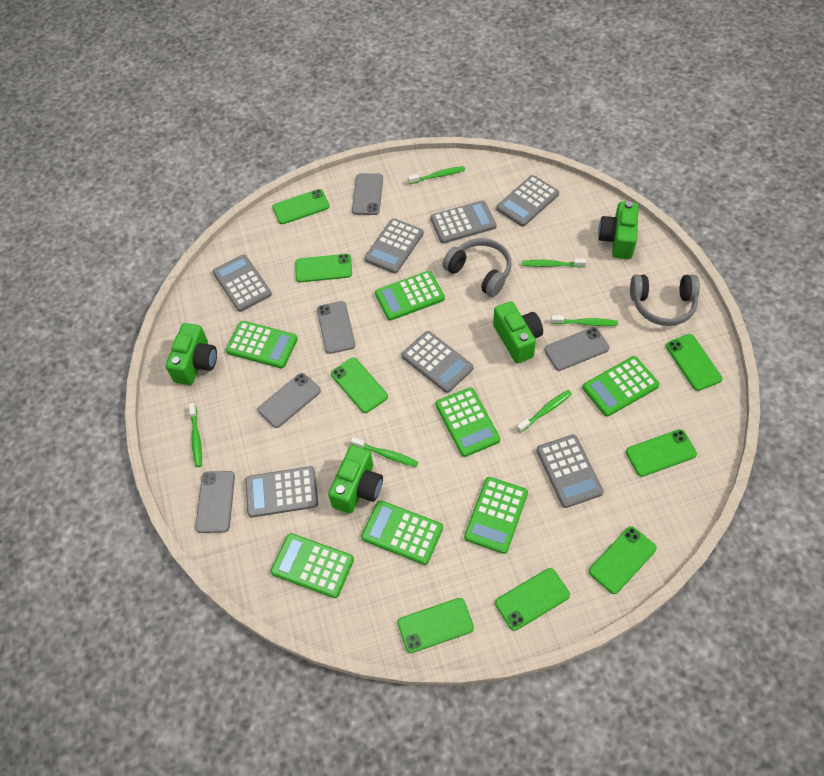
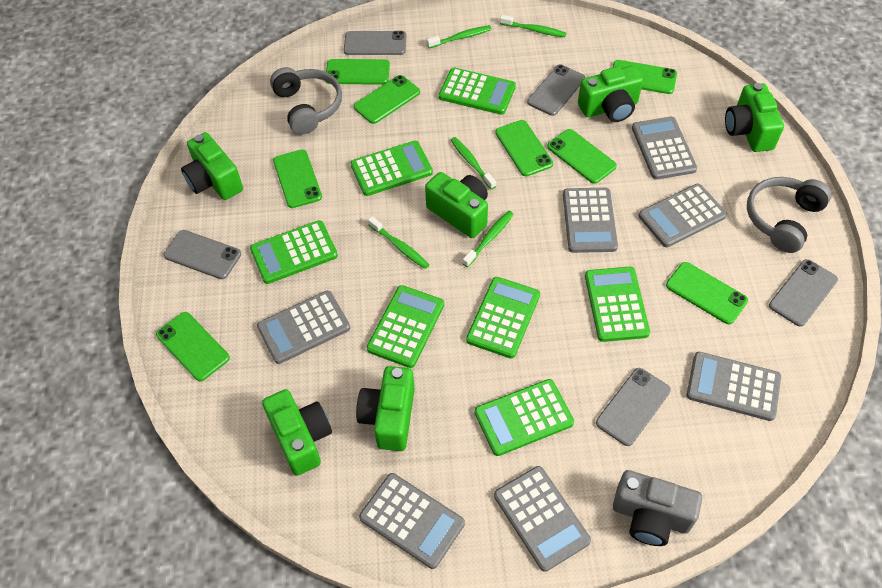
green camera: 4 -> 6
green toothbrush: 6 -> 5
grey camera: 0 -> 1

